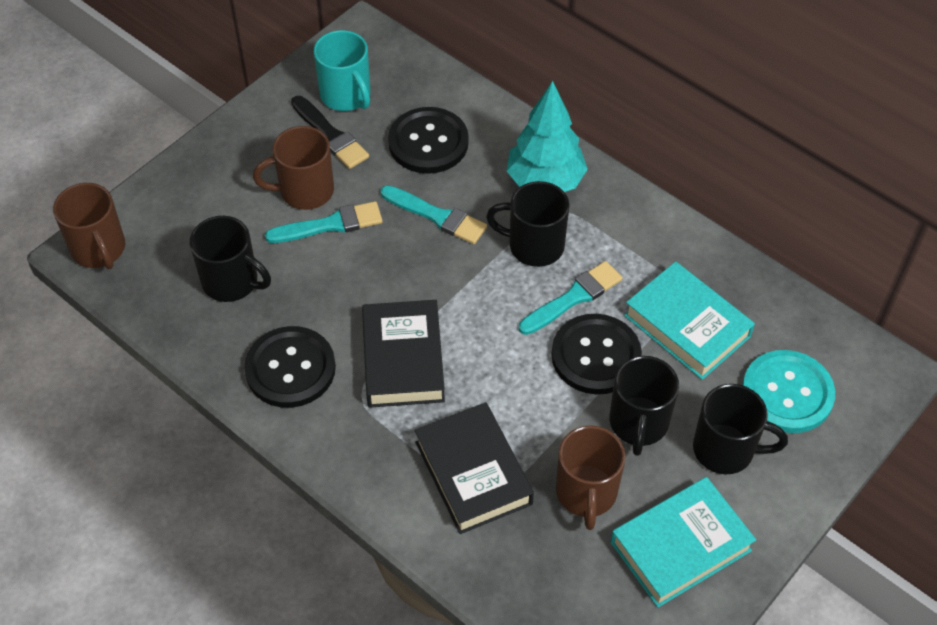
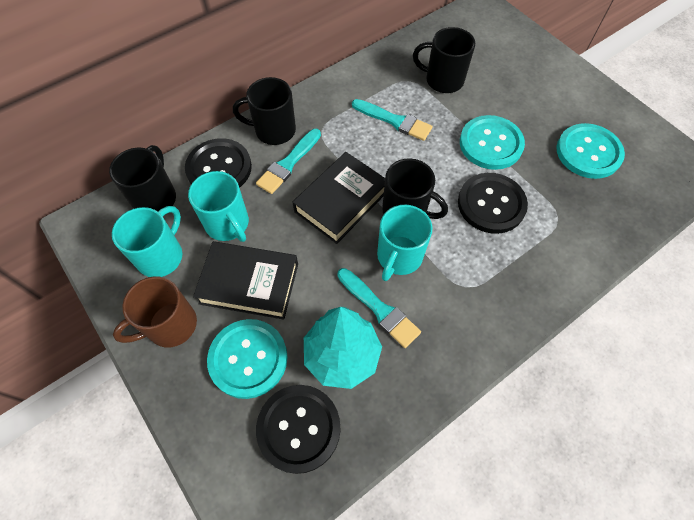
black brush: 1 -> 0
brown mug: 3 -> 1
turquoise book: 2 -> 0
turquoise button: 1 -> 3
turquoise mug: 1 -> 3

